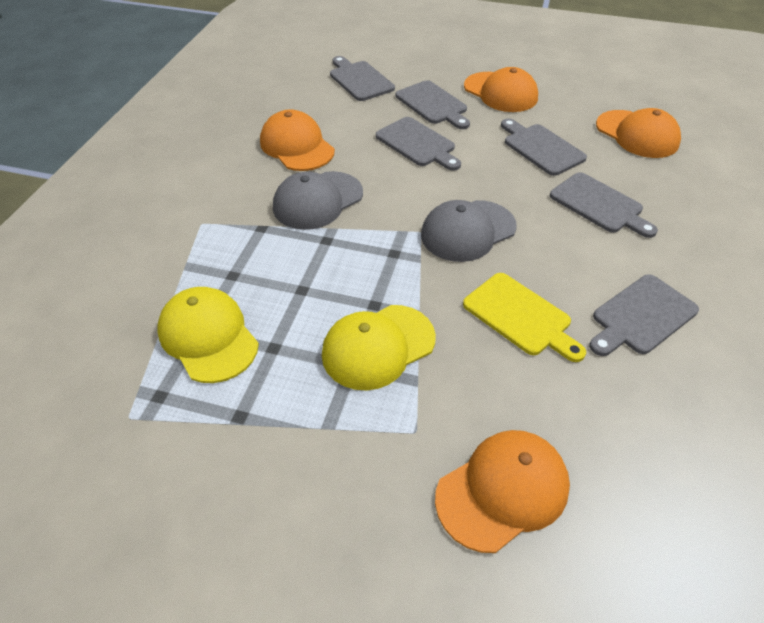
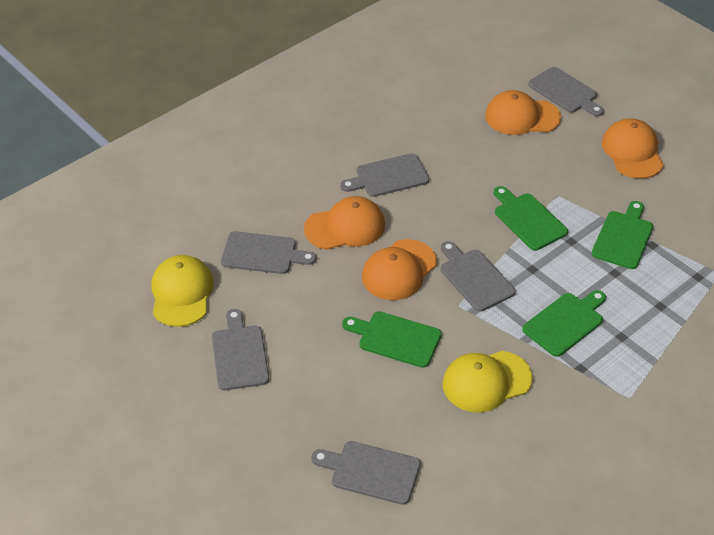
green cutting board: 0 -> 4
grey cap: 2 -> 0
yellow cutting board: 1 -> 0

